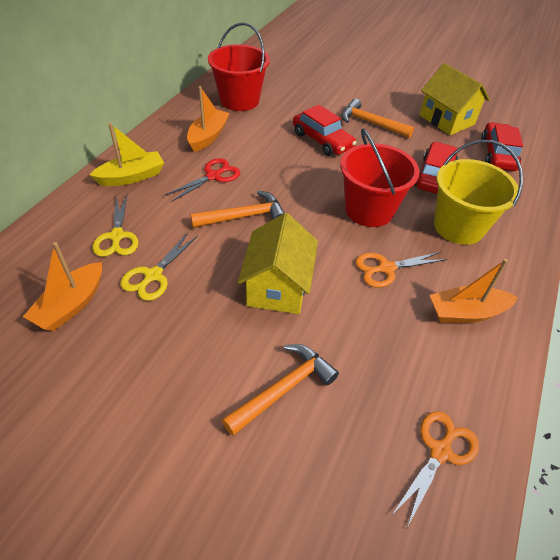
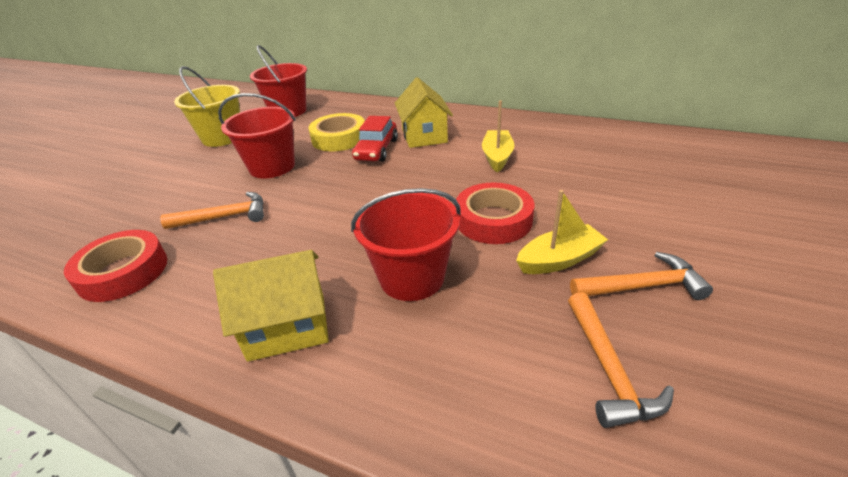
orange boat: 3 -> 0
orange scissors: 2 -> 0
red bucket: 2 -> 3
red car: 3 -> 1
red scissors: 1 -> 0
red tape: 0 -> 2
yellow boat: 1 -> 2
yellow scissors: 2 -> 0
yellow tape: 0 -> 1

